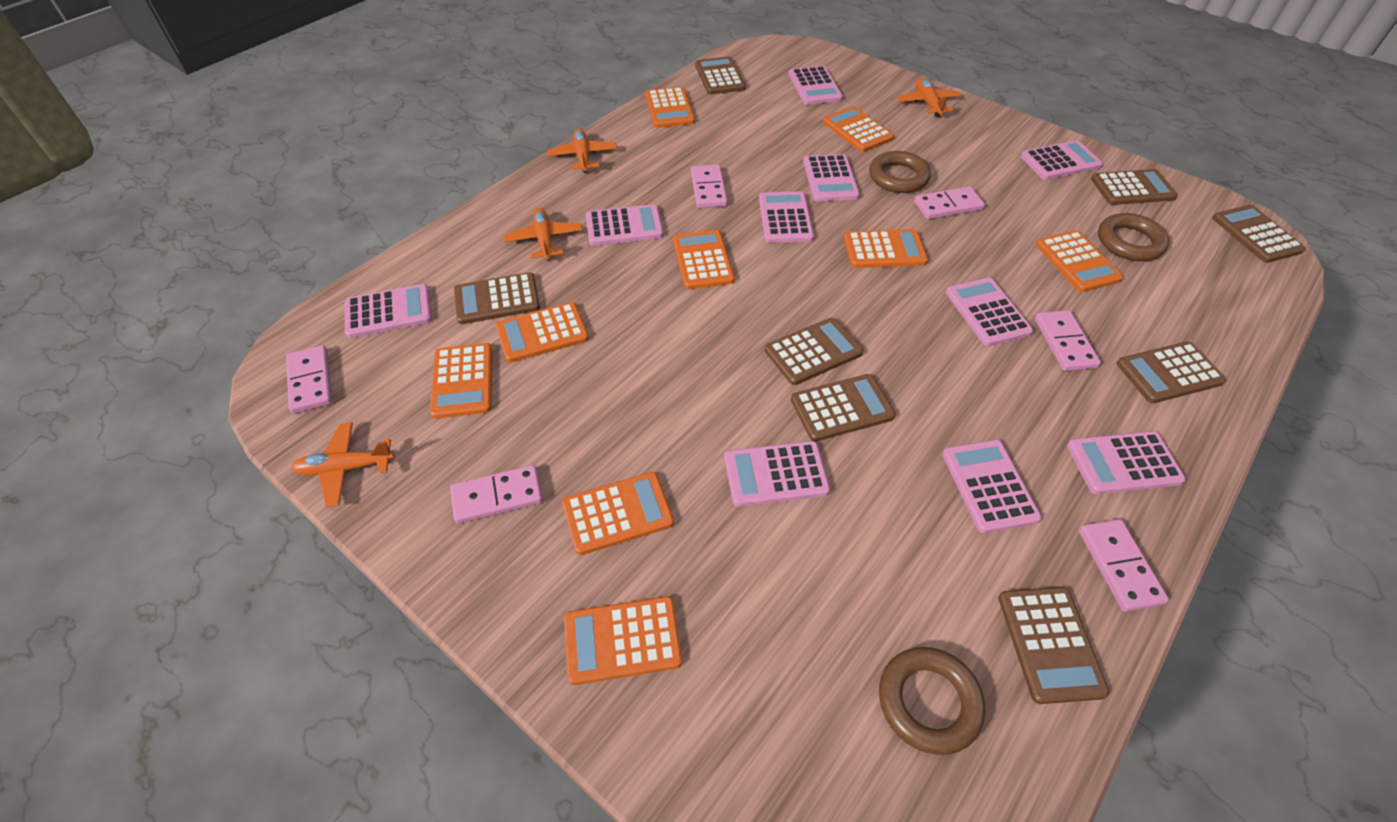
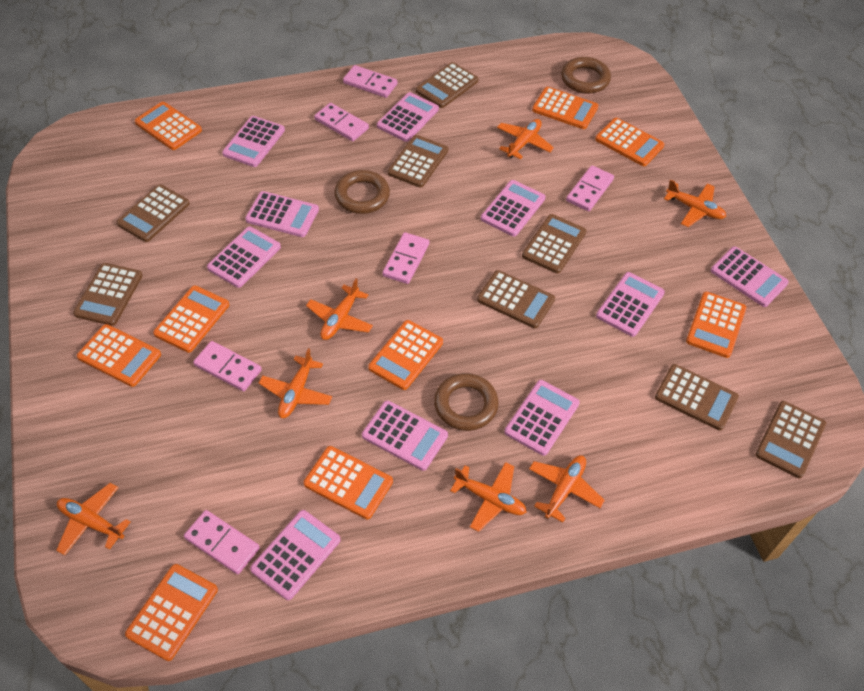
orange plane: 4 -> 7

